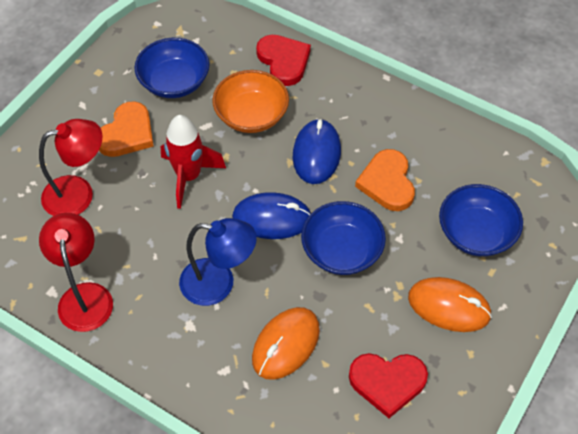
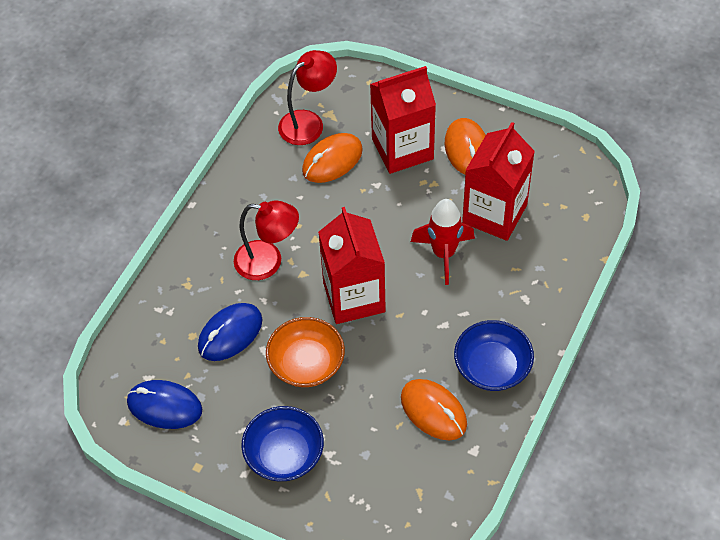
blue bowl: 3 -> 2
blue lamp: 1 -> 0
orange heart: 2 -> 0
orange mouse: 2 -> 3
red carton: 0 -> 3
red heart: 2 -> 0

